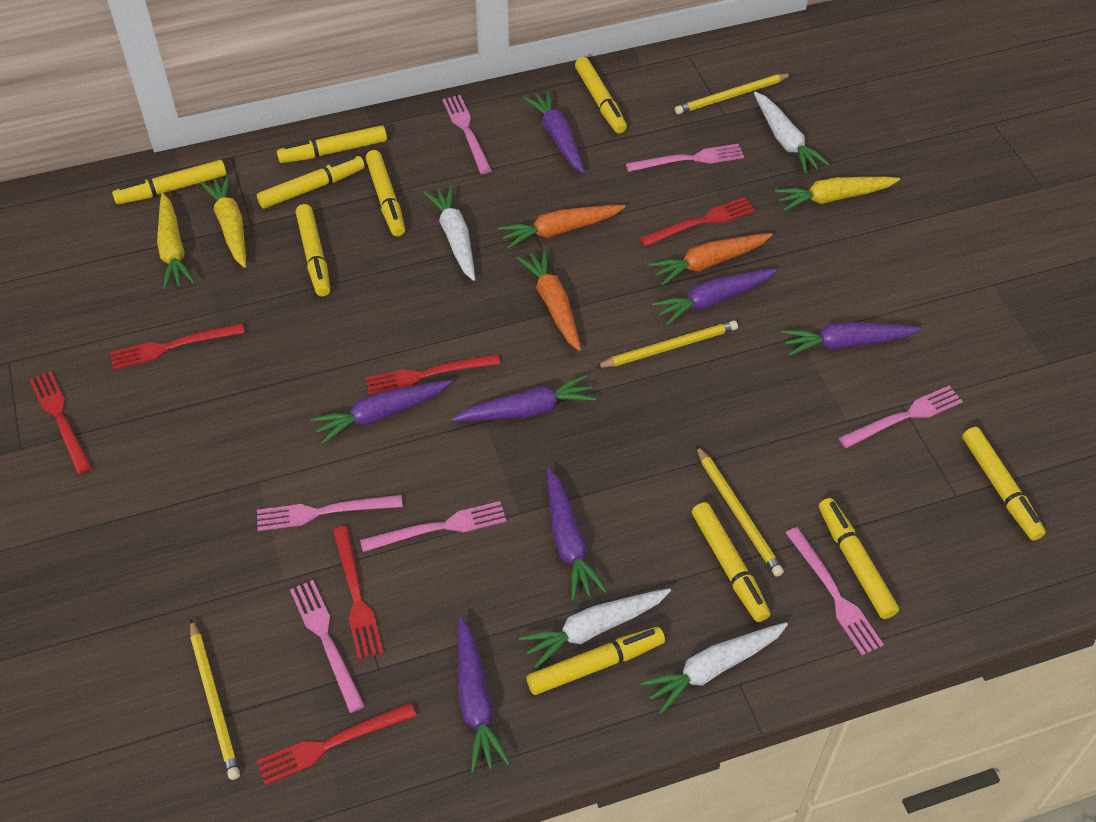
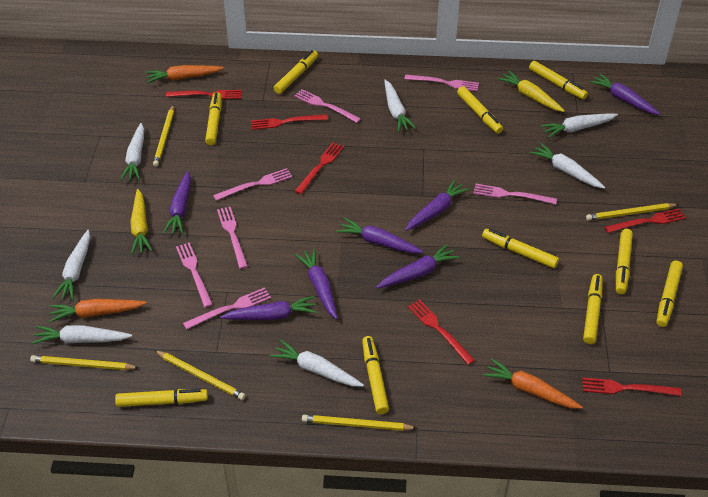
white carrot: 4 -> 7
yellow carrot: 3 -> 2
yellow pencil: 4 -> 5

